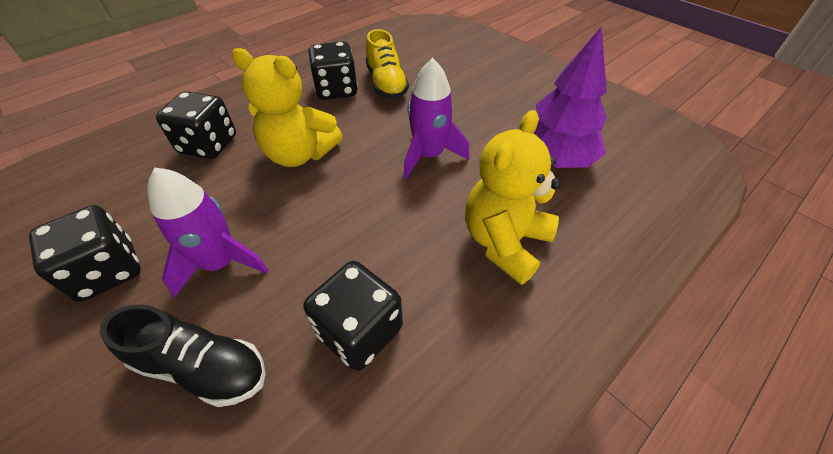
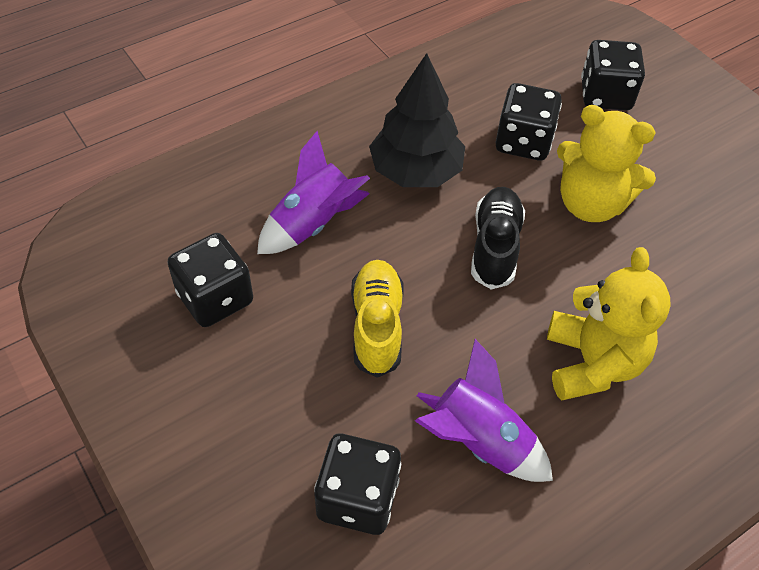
black tree: 0 -> 1
purple tree: 1 -> 0

